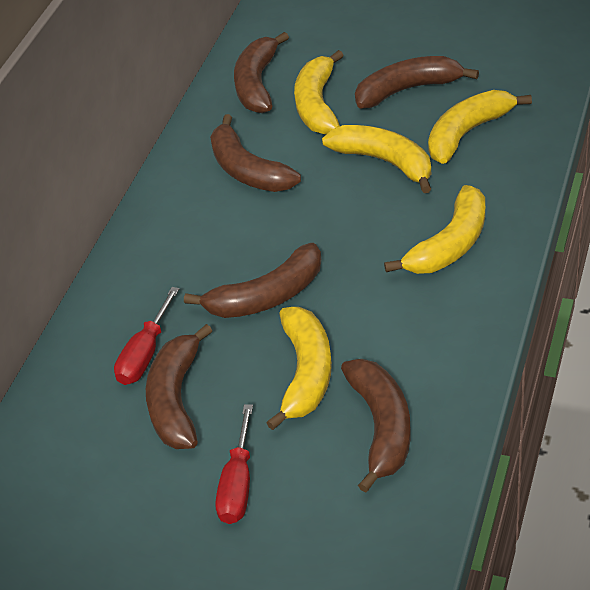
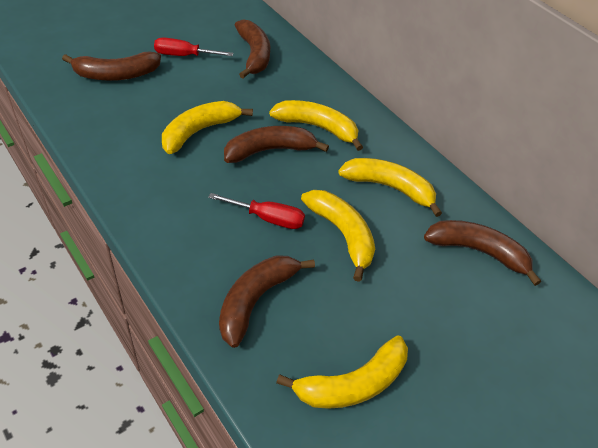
brown banana: 6 -> 5

